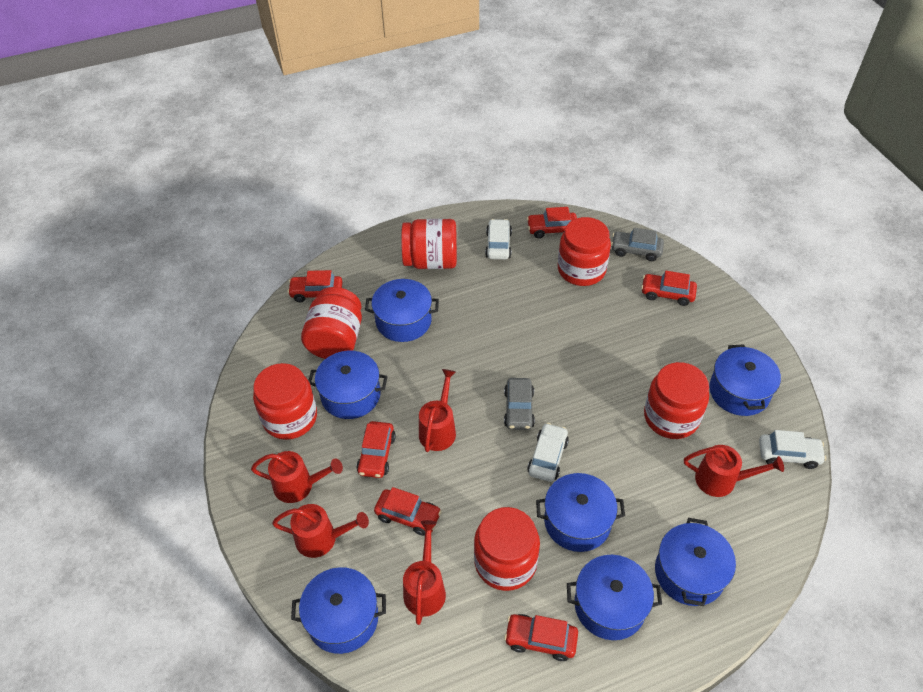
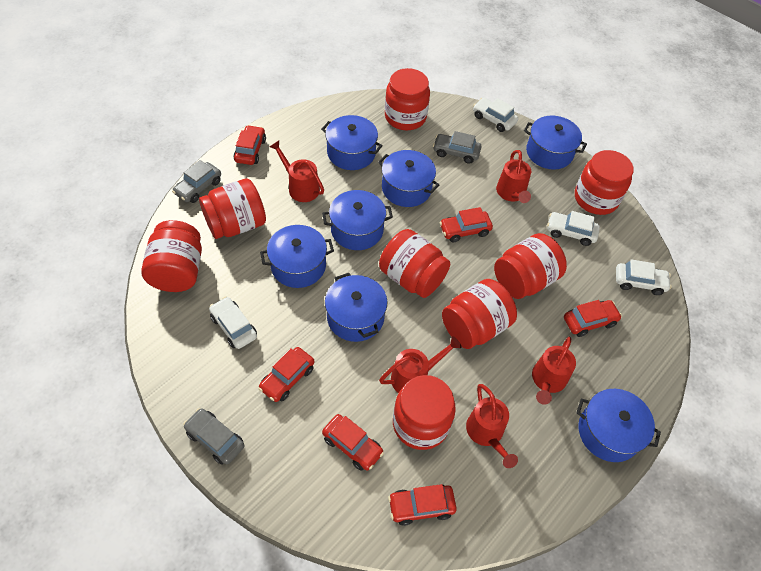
grey car: 2 -> 3
red jar: 6 -> 8
white car: 3 -> 4

